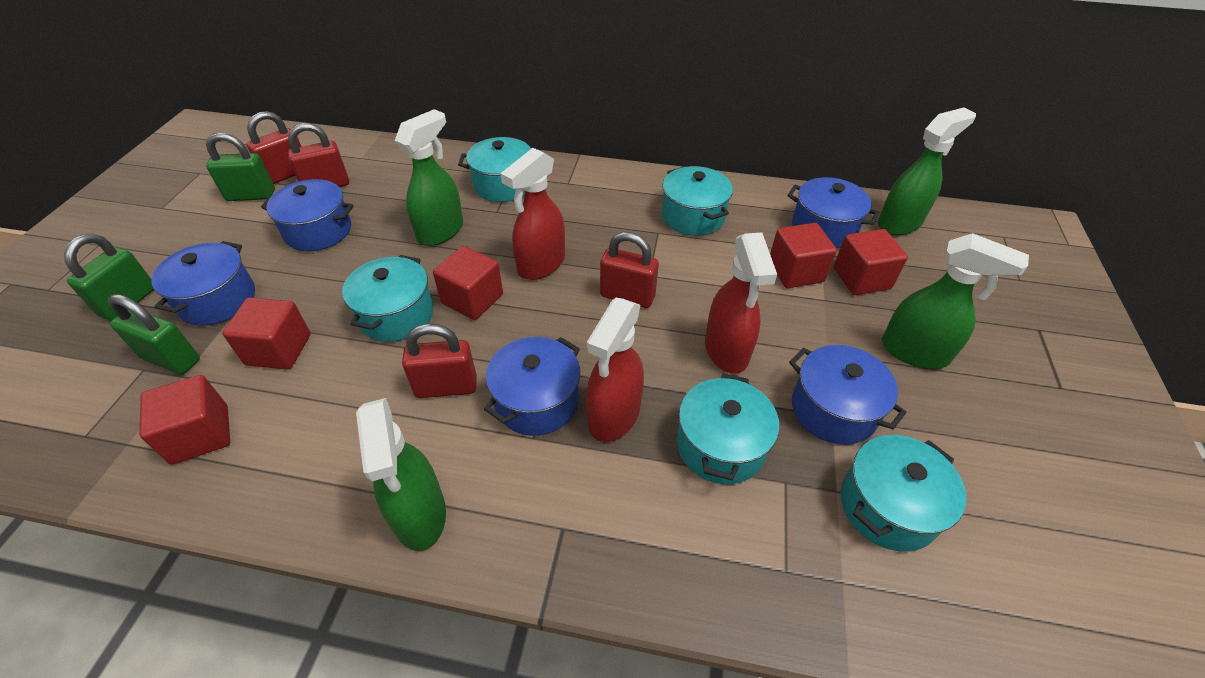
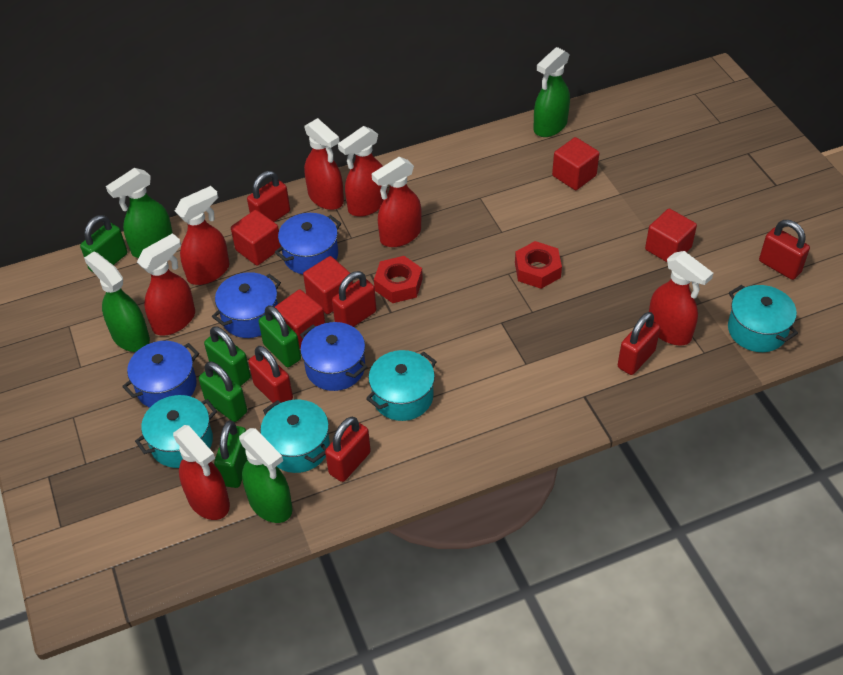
blue pot: 5 -> 4
green padlock: 3 -> 5
red nut: 0 -> 2
red padlock: 4 -> 6
red spray bottle: 3 -> 7
turquoise pot: 5 -> 4

